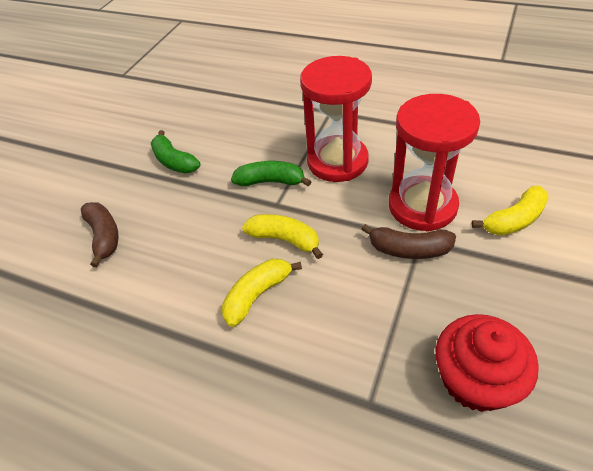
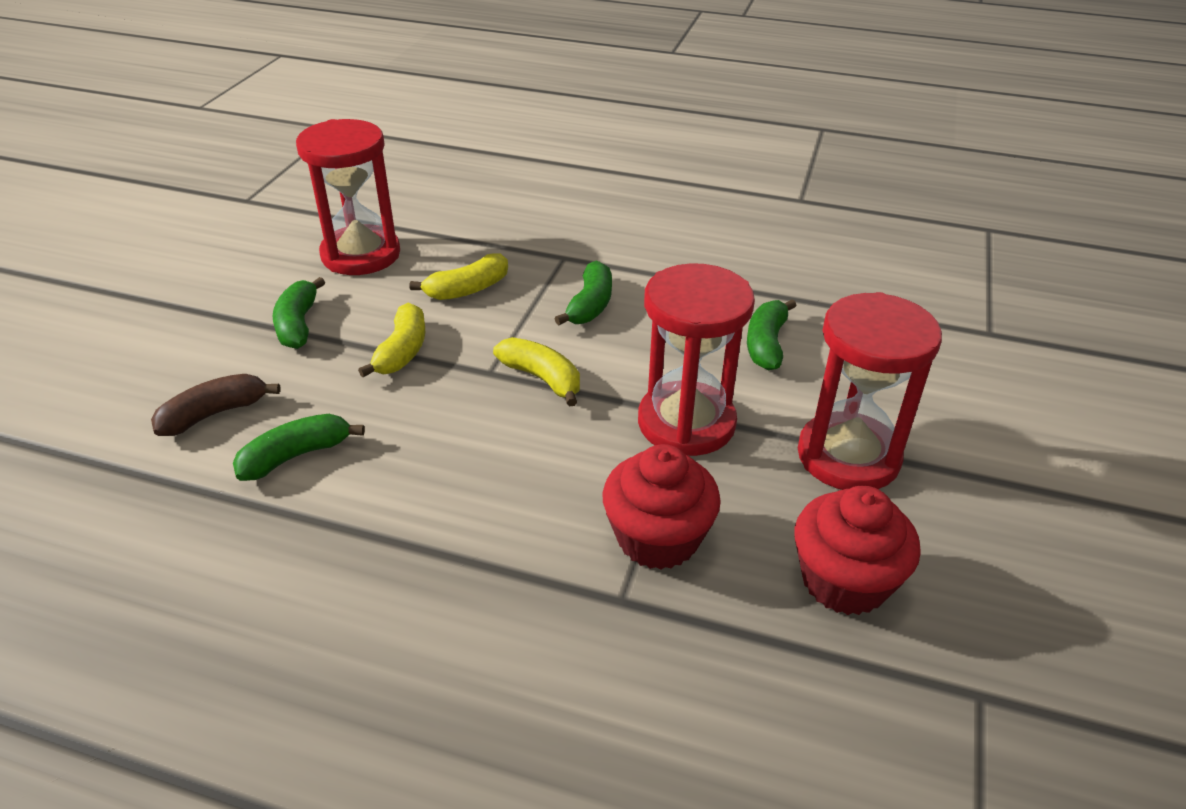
brown banana: 2 -> 1
green banana: 2 -> 4
red cupcake: 1 -> 2
red hourglass: 2 -> 3

